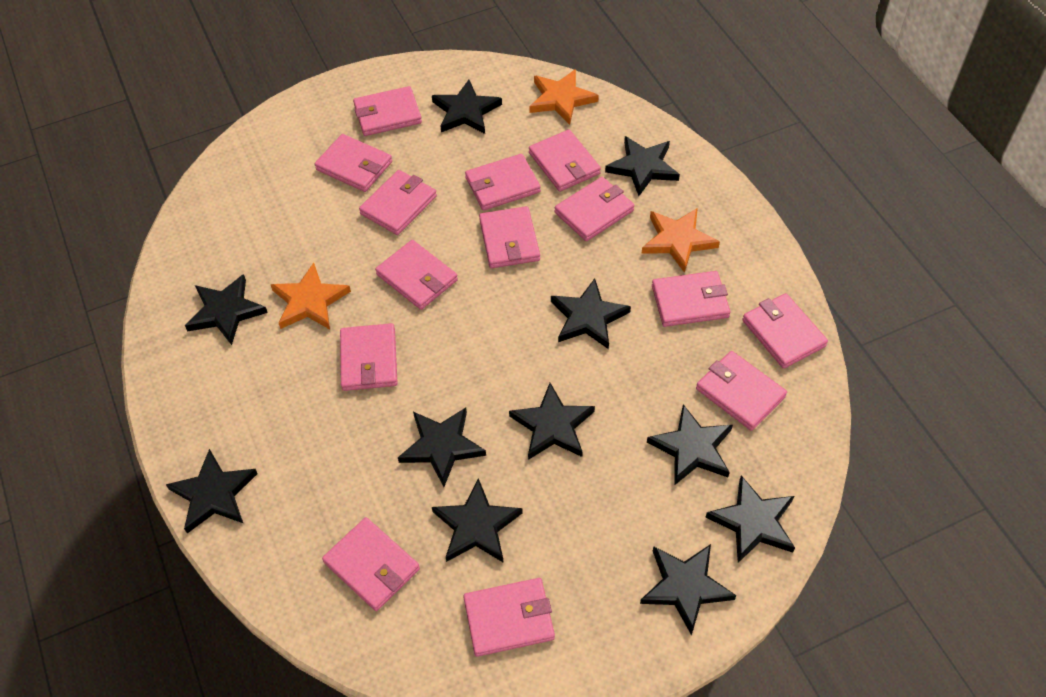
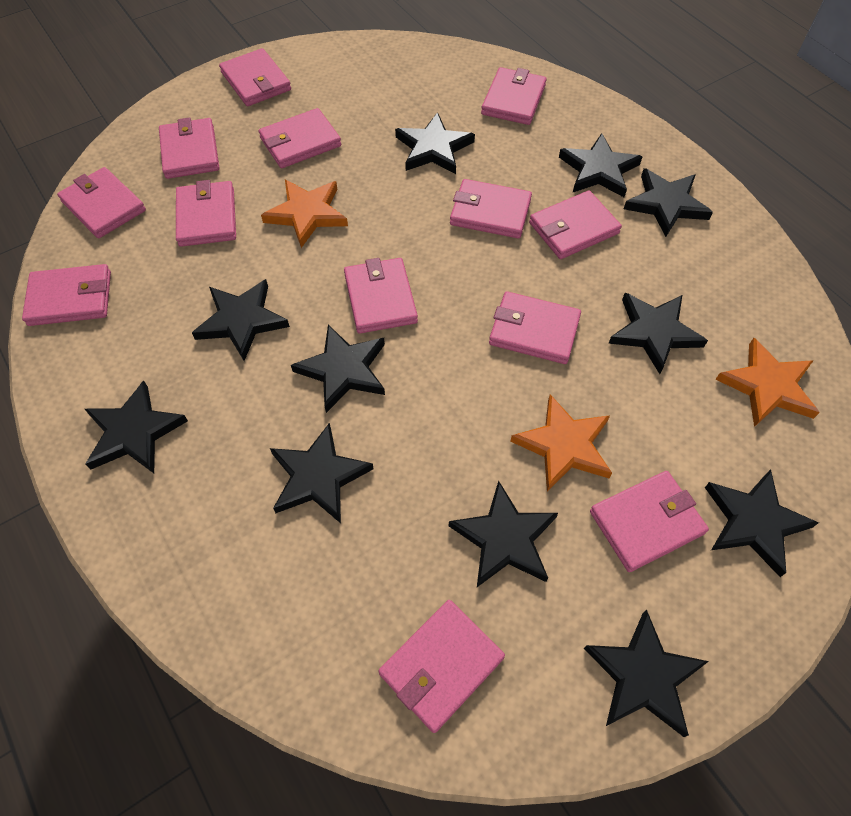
pink wallet: 14 -> 13

